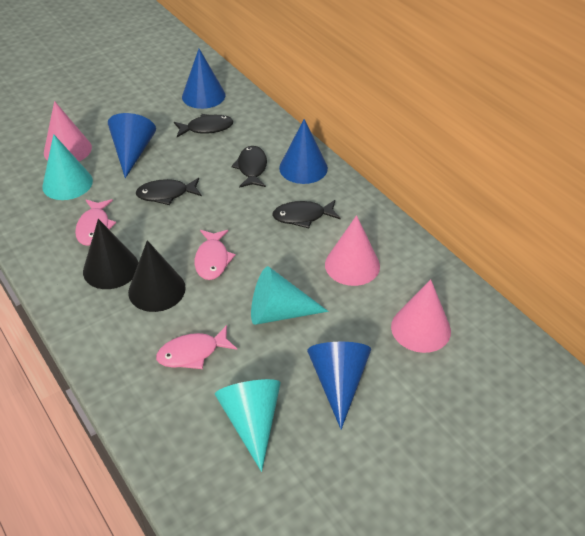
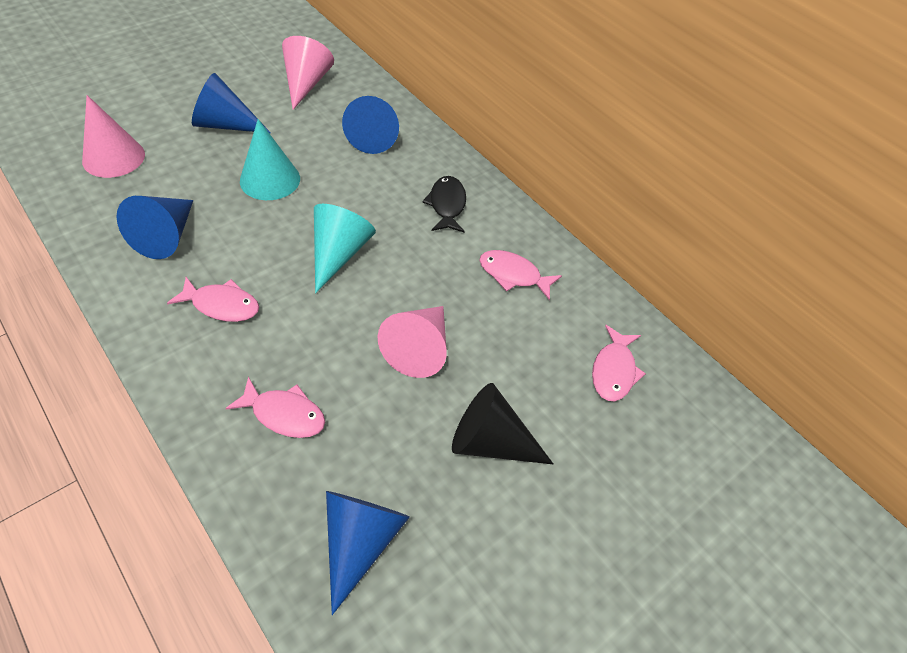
black cone: 2 -> 1
black fish: 4 -> 1
pink fish: 3 -> 4
turquoise cone: 3 -> 2

